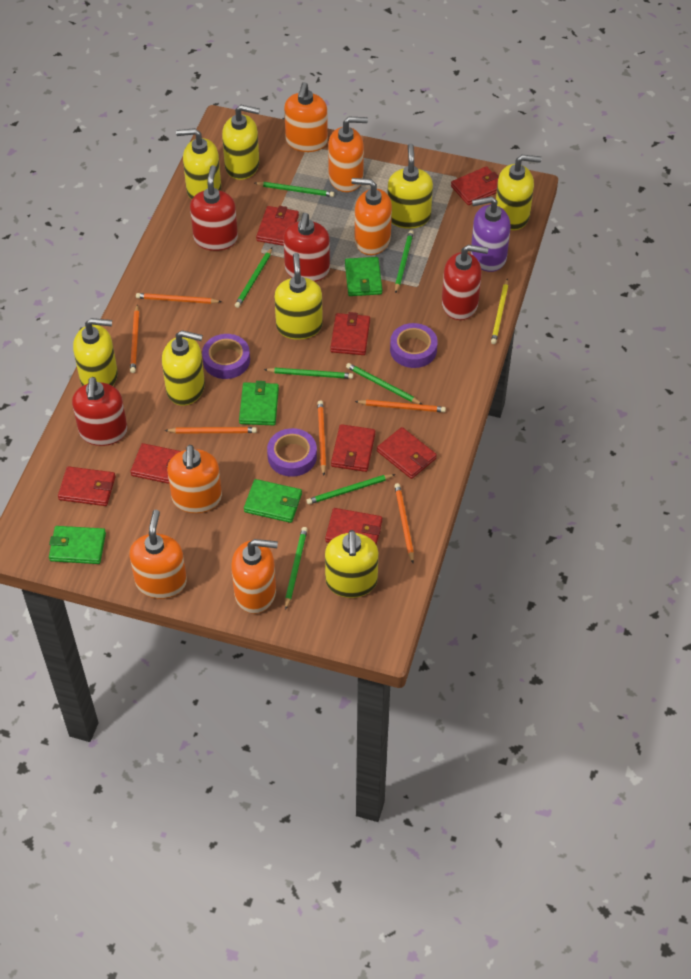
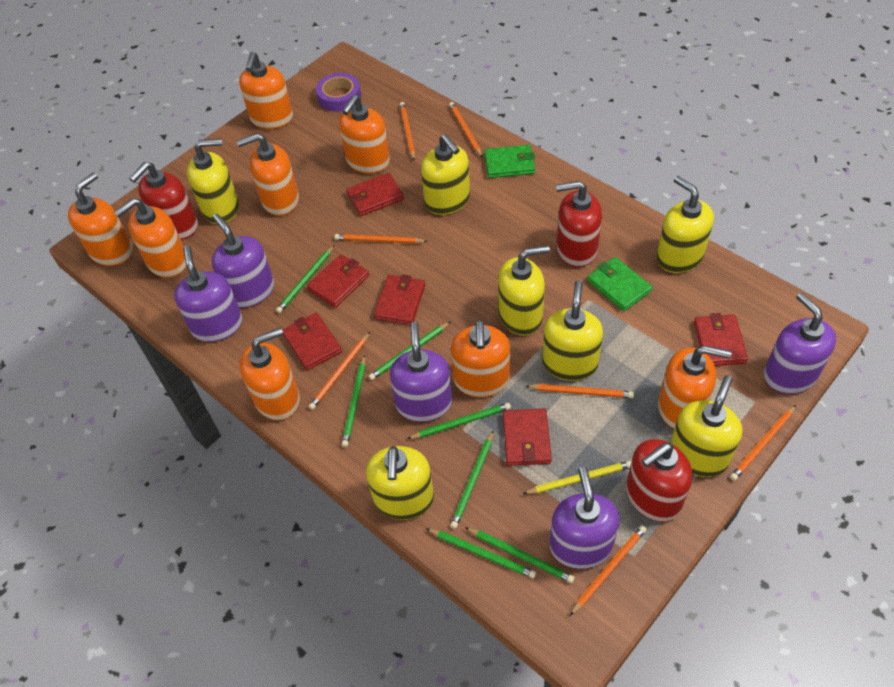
green wallet: 4 -> 2
orange pencil: 6 -> 7
orange soap dispenser: 6 -> 8
purple soap dispenser: 1 -> 5
purple tape: 3 -> 1
red soap dispenser: 4 -> 3
red wallet: 8 -> 6
yellow soap dispenser: 8 -> 7

